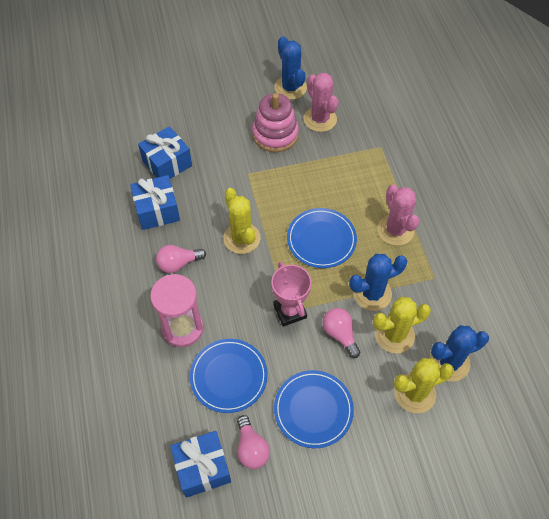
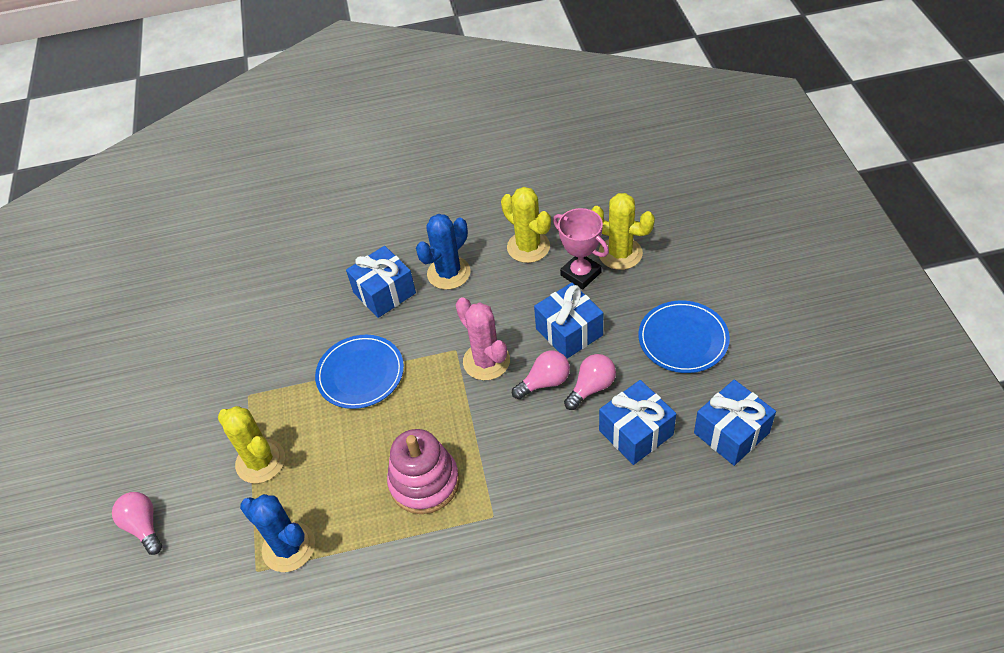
blue cactus: 3 -> 2
blue gift: 3 -> 4
blue plate: 3 -> 2
pink cactus: 2 -> 1
pink hourglass: 1 -> 0

